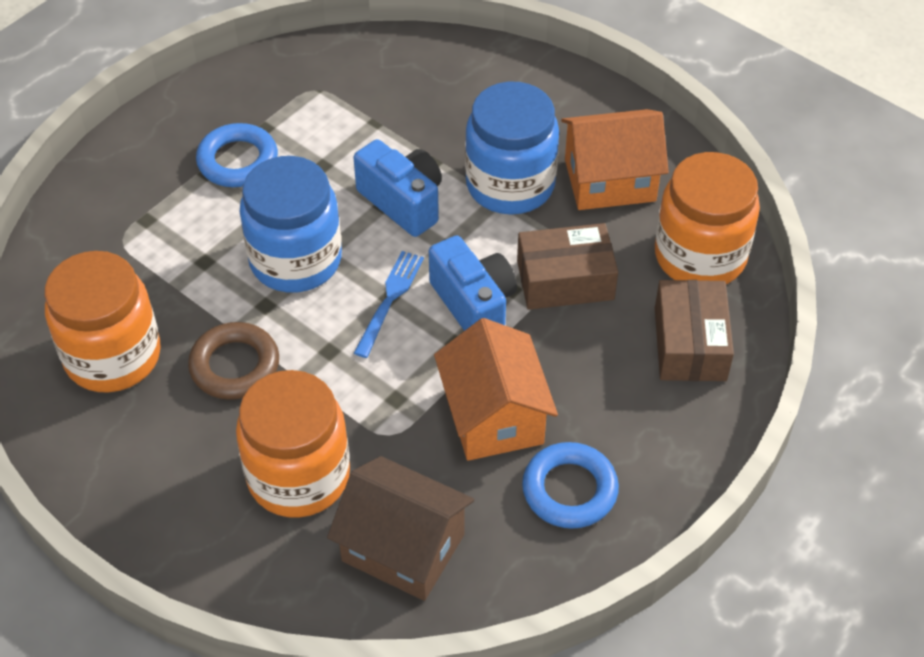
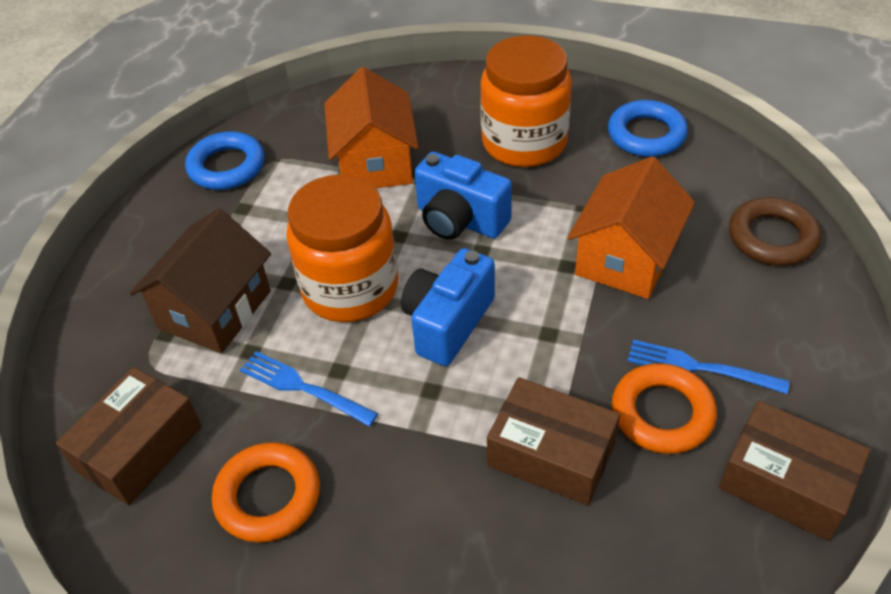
blue fork: 1 -> 2
blue jar: 2 -> 0
brown box: 2 -> 3
orange jar: 3 -> 2
orange ring: 0 -> 2

